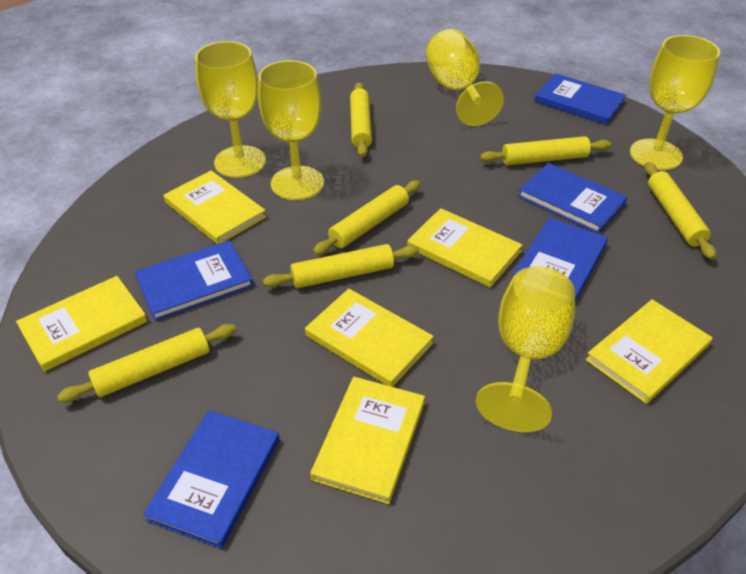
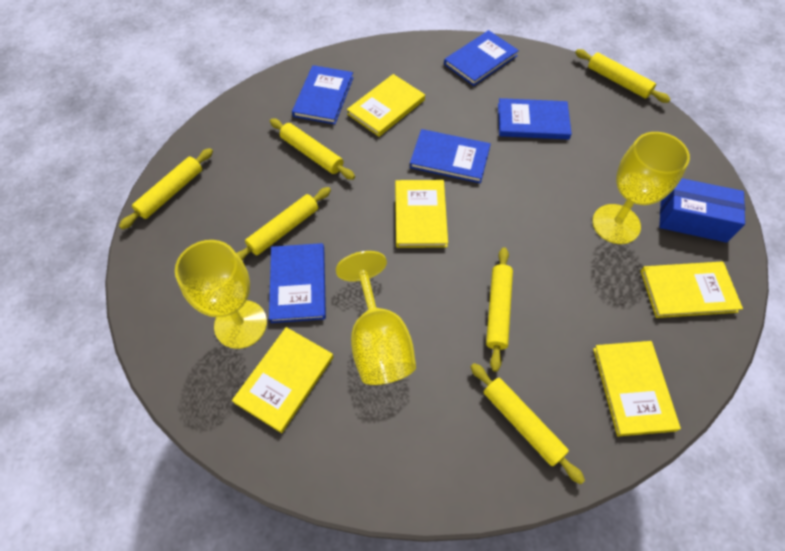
blue box: 0 -> 1
yellow book: 6 -> 5
yellow goblet: 5 -> 3

